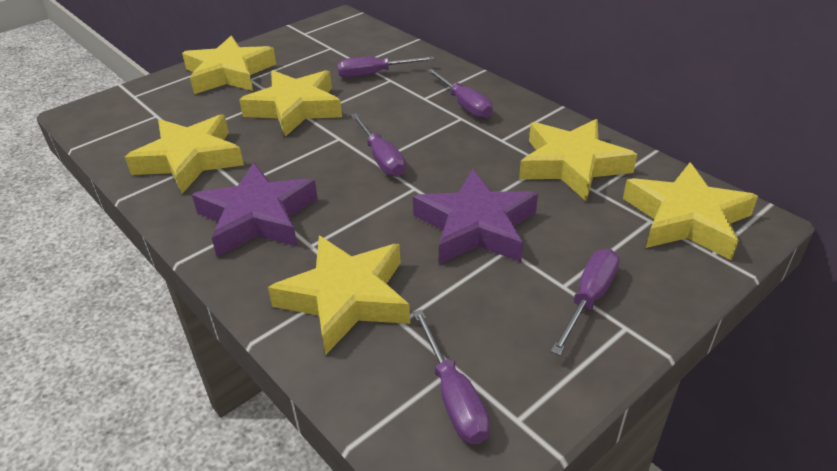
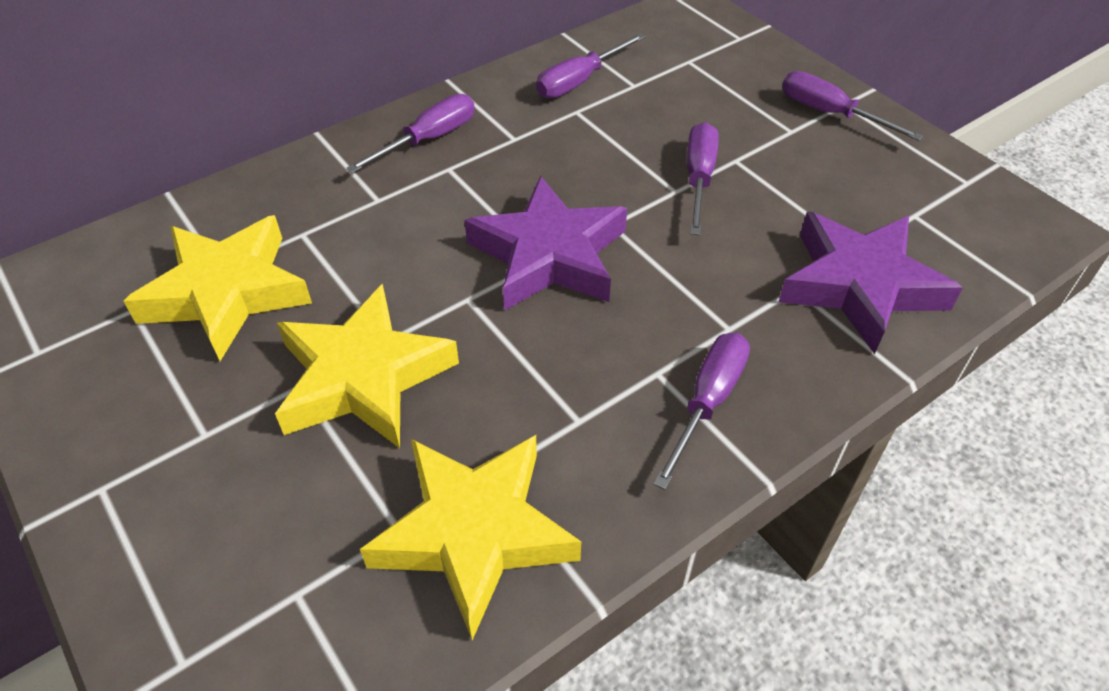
yellow star: 6 -> 3

